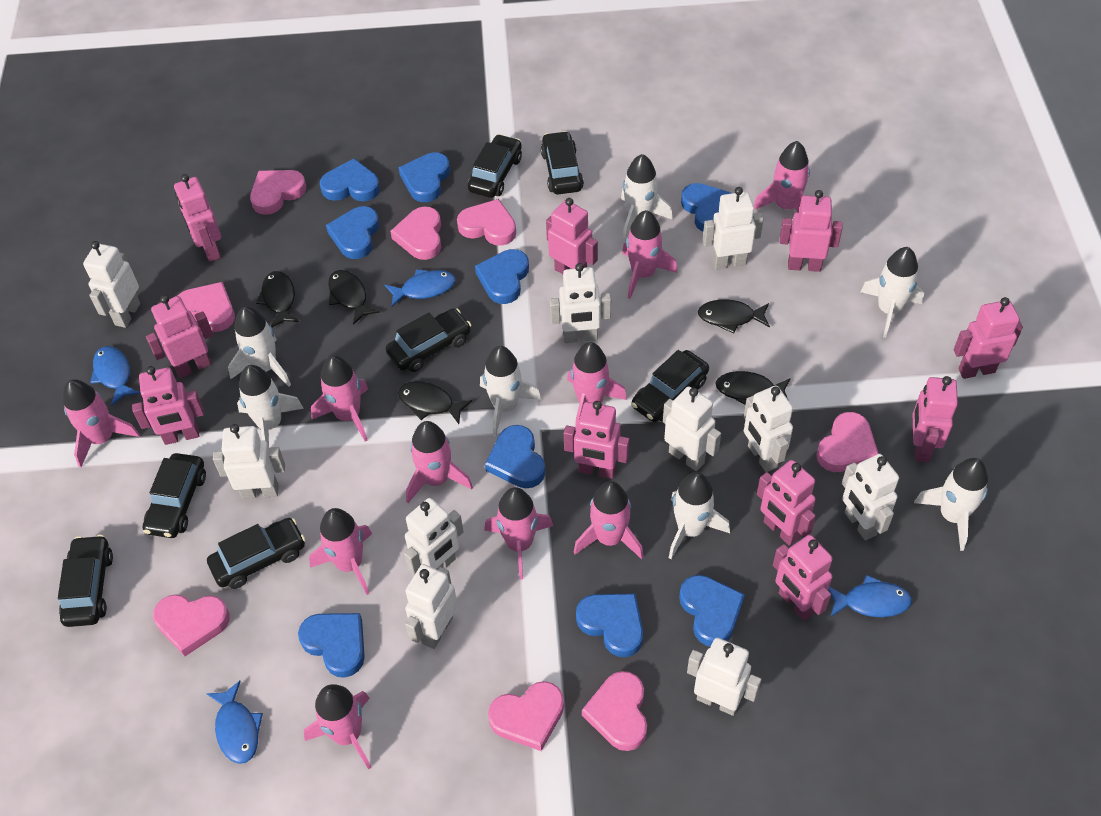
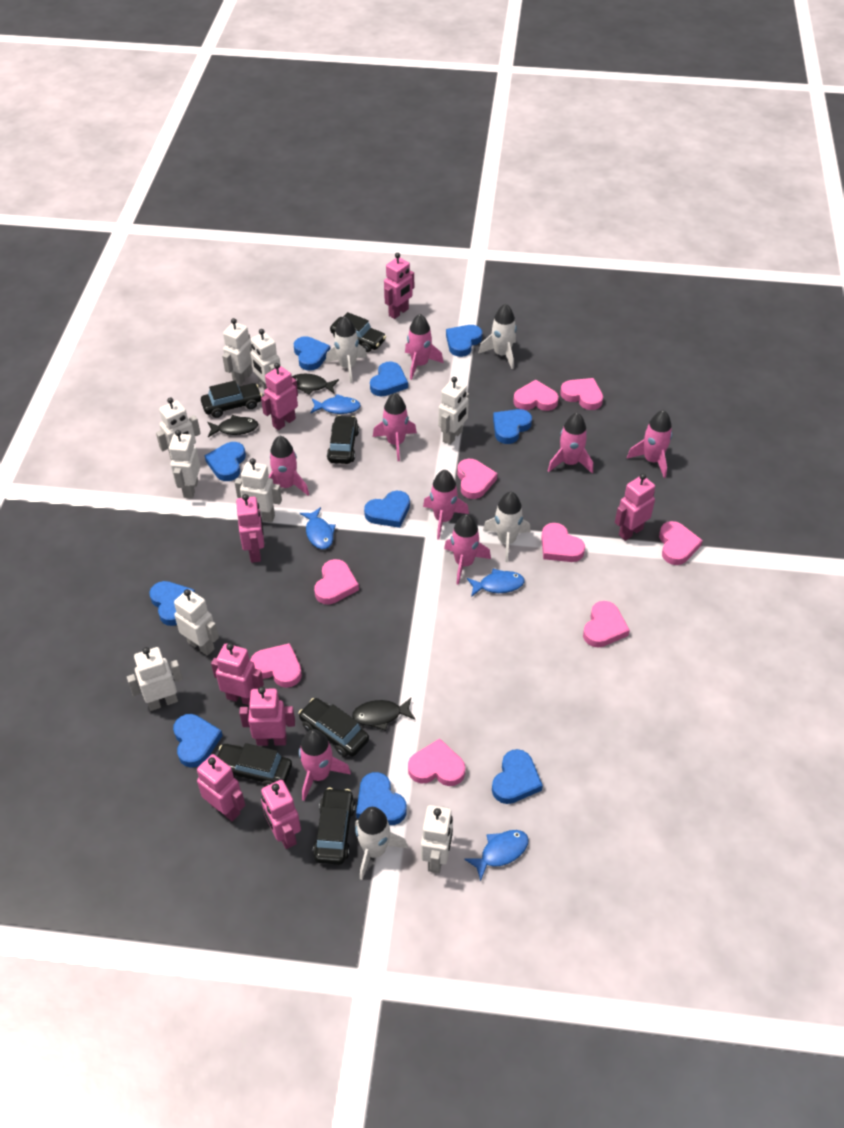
black car: 7 -> 6
black fish: 5 -> 3
blue heart: 9 -> 10
pink heart: 8 -> 9
pink robot: 10 -> 8
pink rocket: 10 -> 8
white robot: 10 -> 9
white rocket: 7 -> 4

